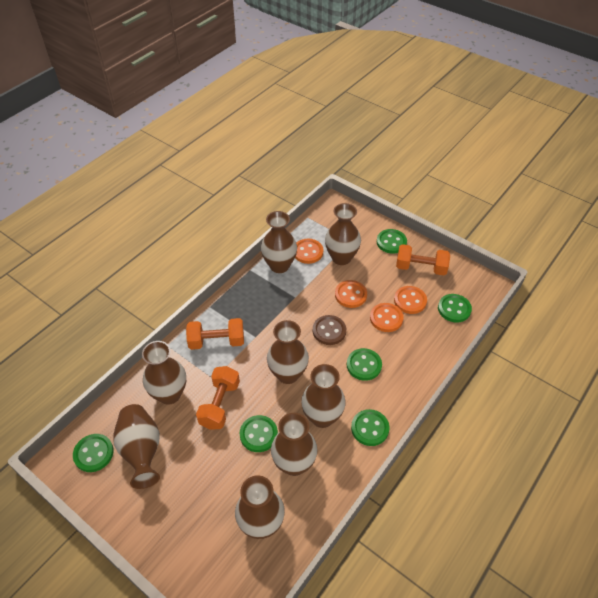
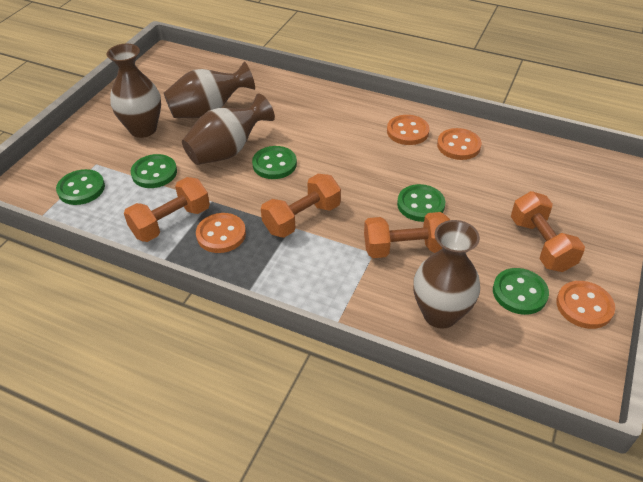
brown button: 1 -> 0
brown vase: 8 -> 4
green button: 6 -> 5
orange dumbbell: 3 -> 4

